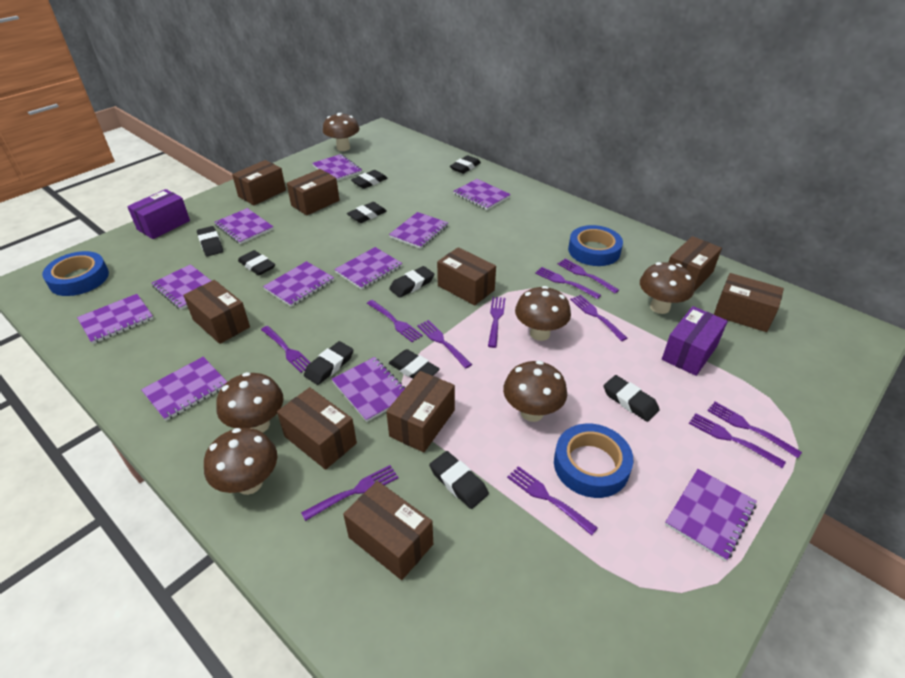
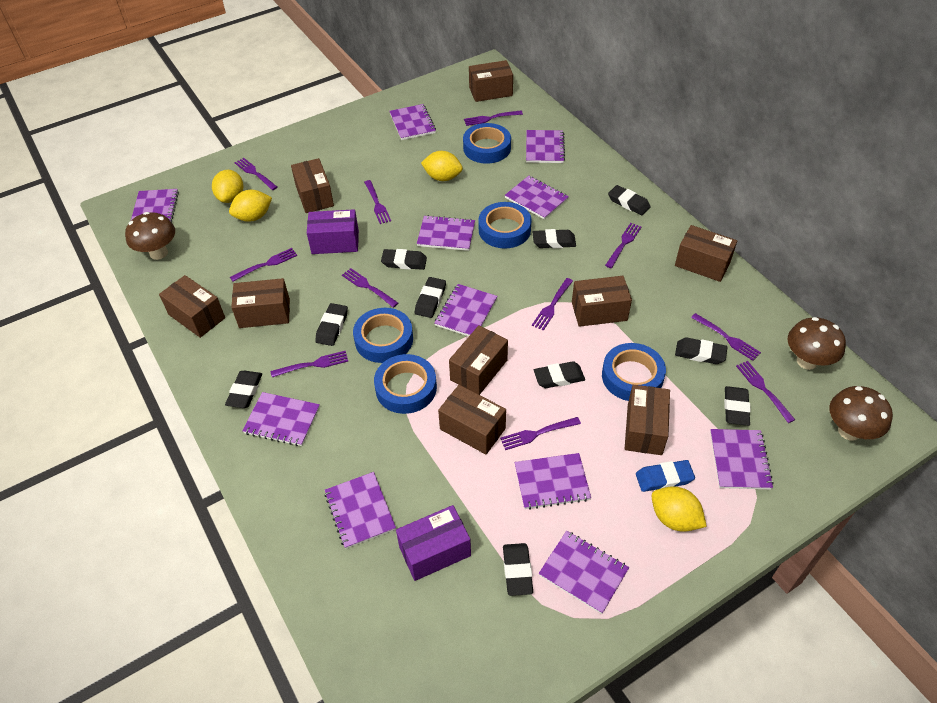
blue eraser: 0 -> 1
blue tape: 3 -> 5
brown mushroom: 6 -> 3
yellow lemon: 0 -> 4

